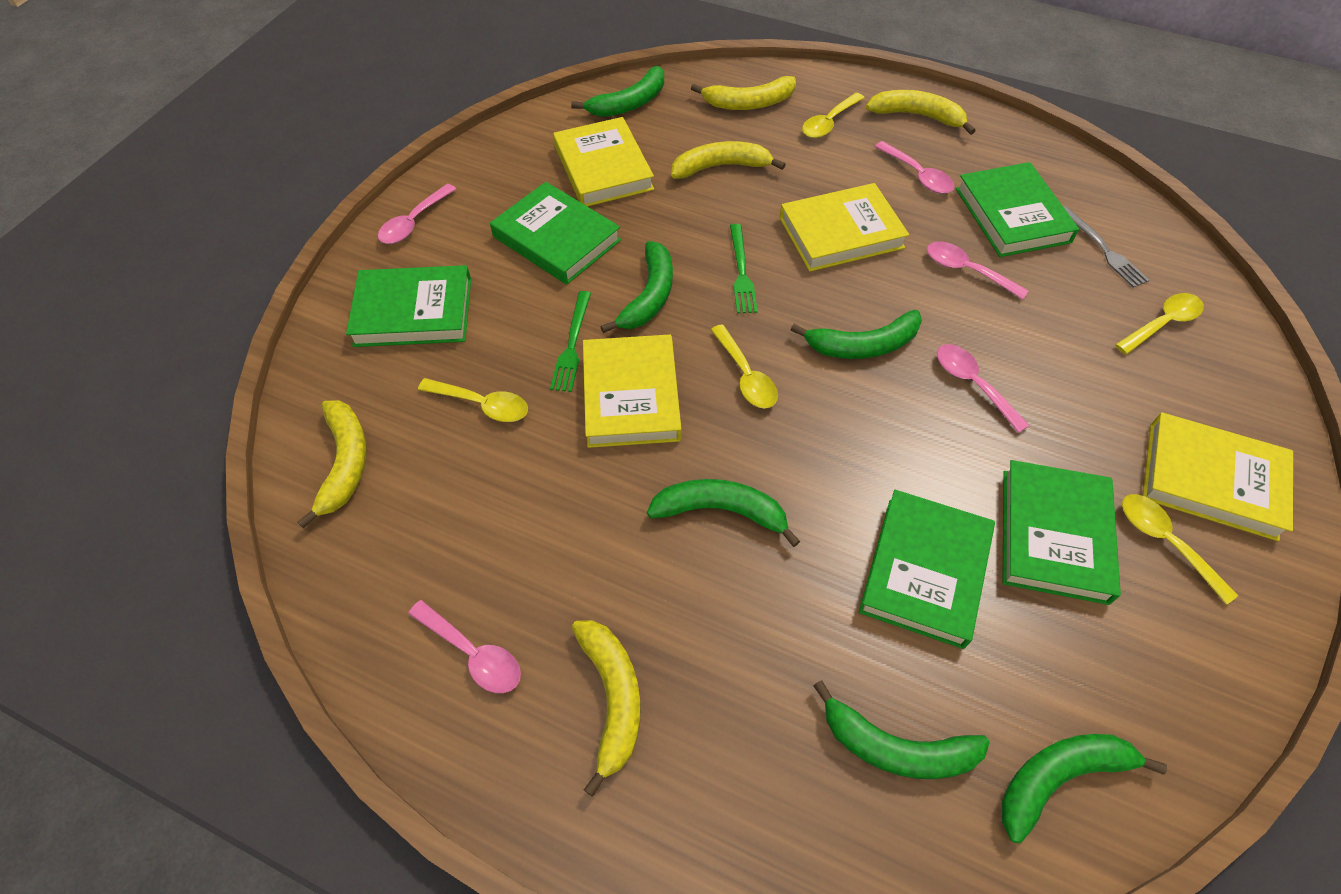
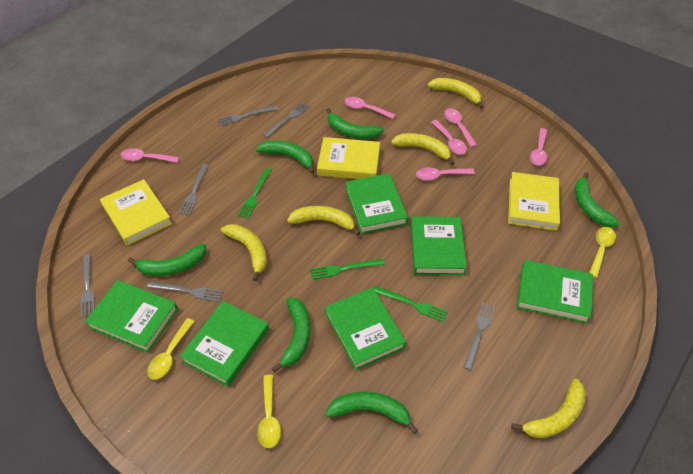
green book: 5 -> 6
green fork: 2 -> 3
grey fork: 1 -> 6
pink spoon: 5 -> 6
yellow book: 4 -> 3
yellow spoon: 5 -> 3

